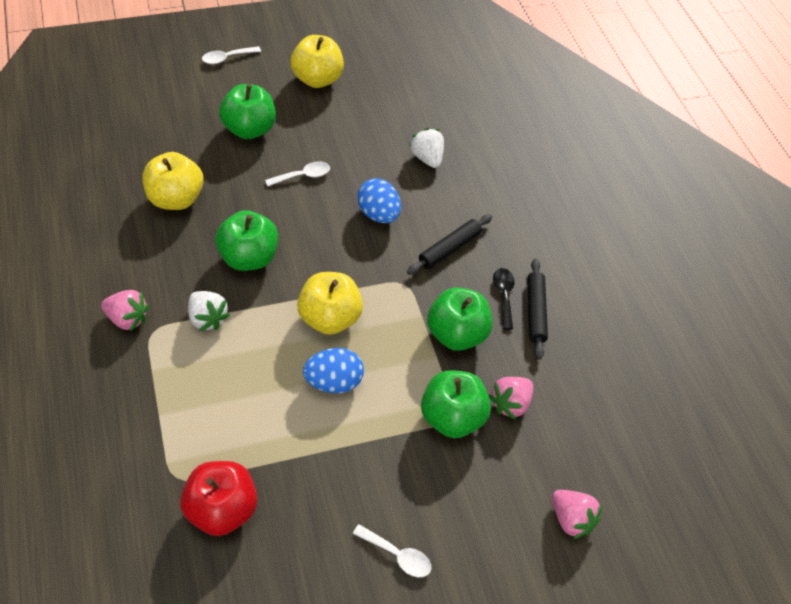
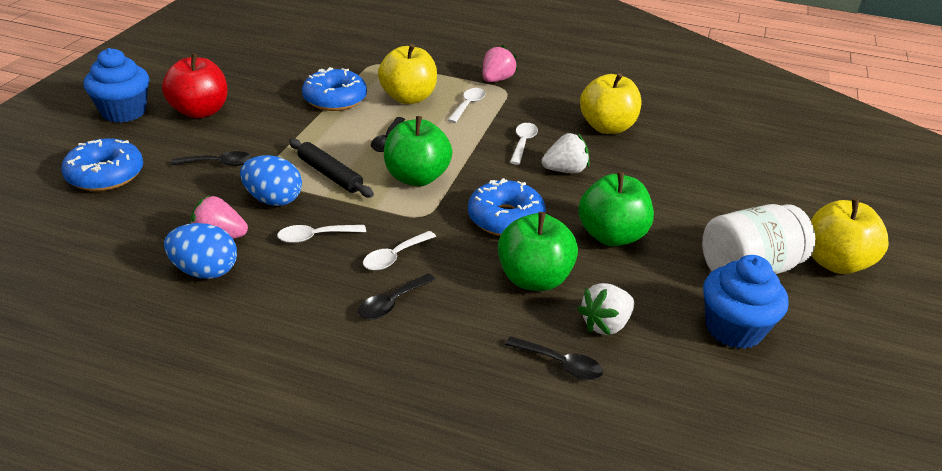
black rolling pin: 2 -> 1
black spoon: 1 -> 4
blue cupcake: 0 -> 2
blue donut: 0 -> 3
green apple: 4 -> 3
pink strawberry: 3 -> 2
white jar: 0 -> 1
white spoon: 3 -> 4

